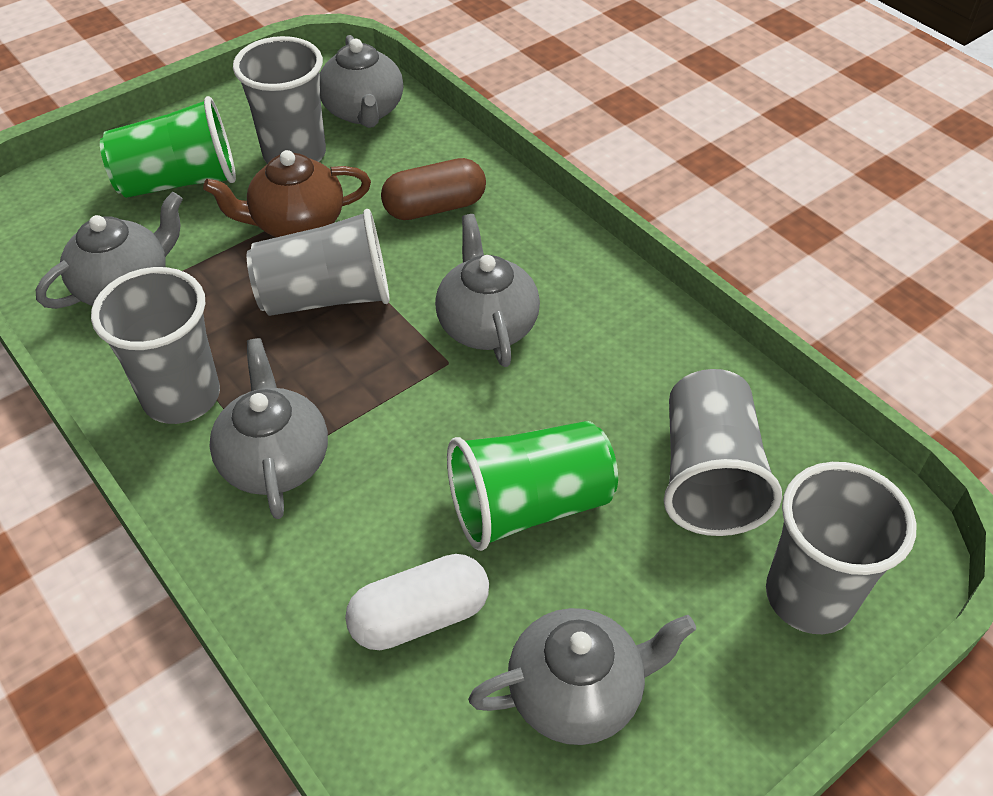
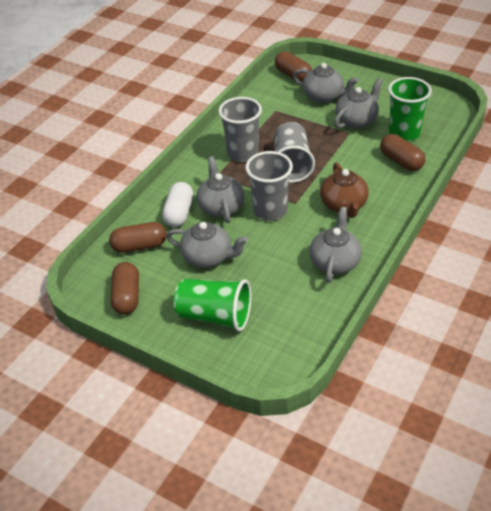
brown capsule: 1 -> 4
grey cup: 5 -> 3

